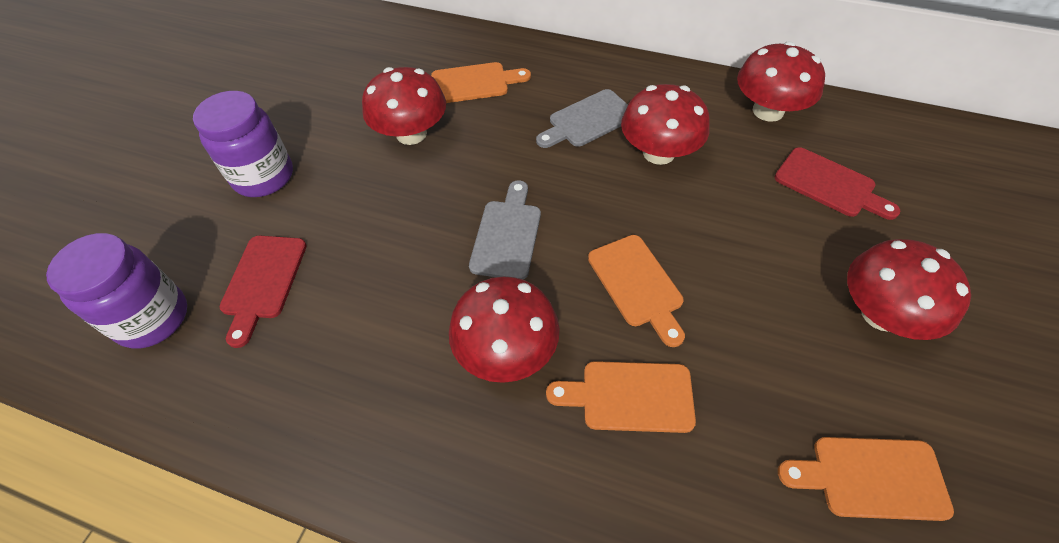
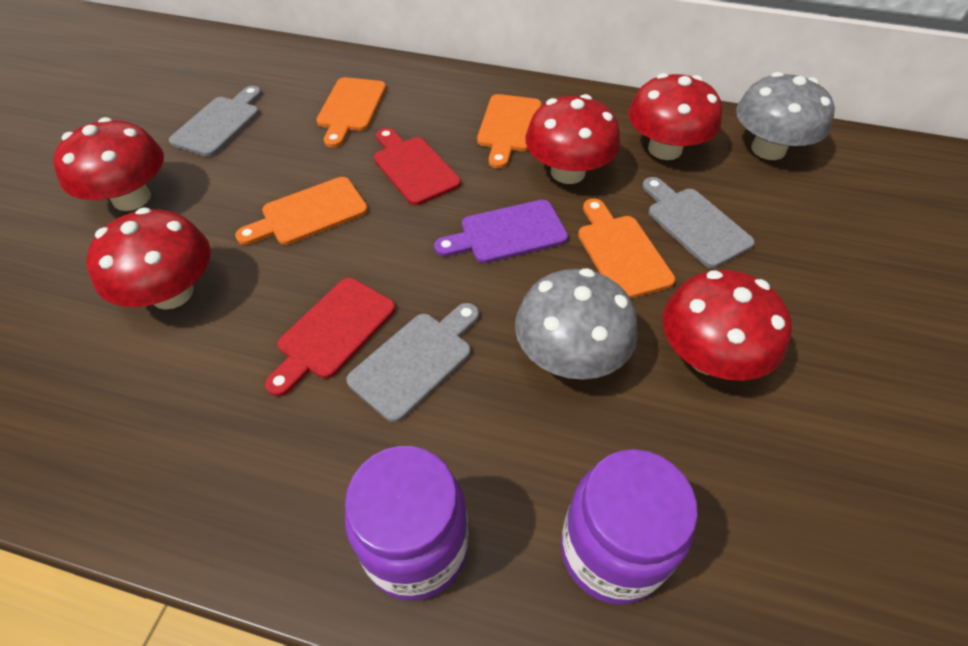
grey cutting board: 2 -> 3
grey mushroom: 0 -> 2
purple cutting board: 0 -> 1

